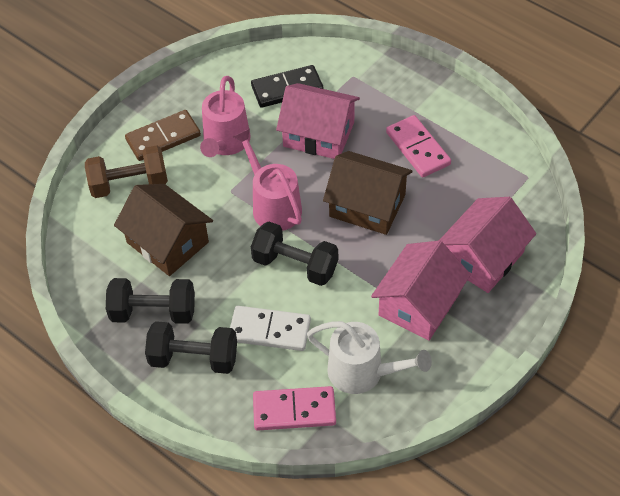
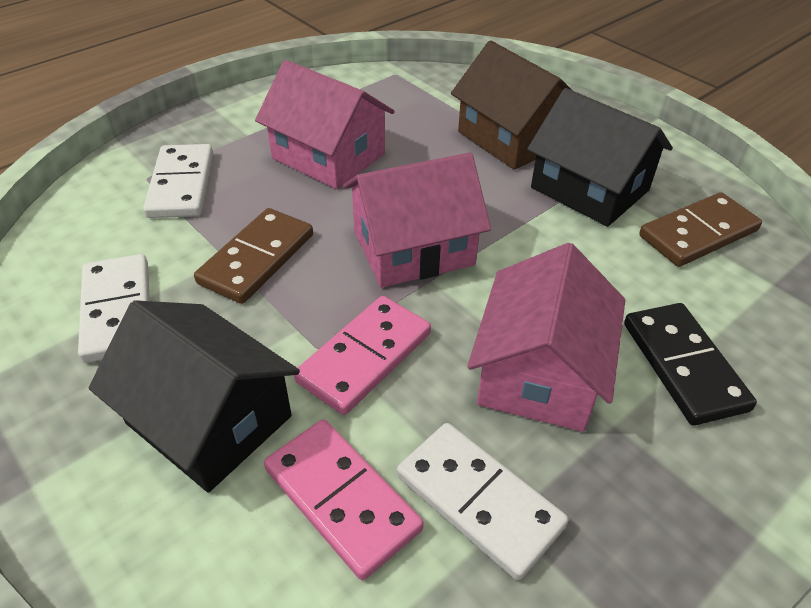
black dumbbell: 3 -> 0
black house: 0 -> 2
brown domino: 1 -> 2
brown dumbbell: 1 -> 0
brown house: 2 -> 1
pink watering can: 2 -> 0
white domino: 1 -> 3
white watering can: 1 -> 0

